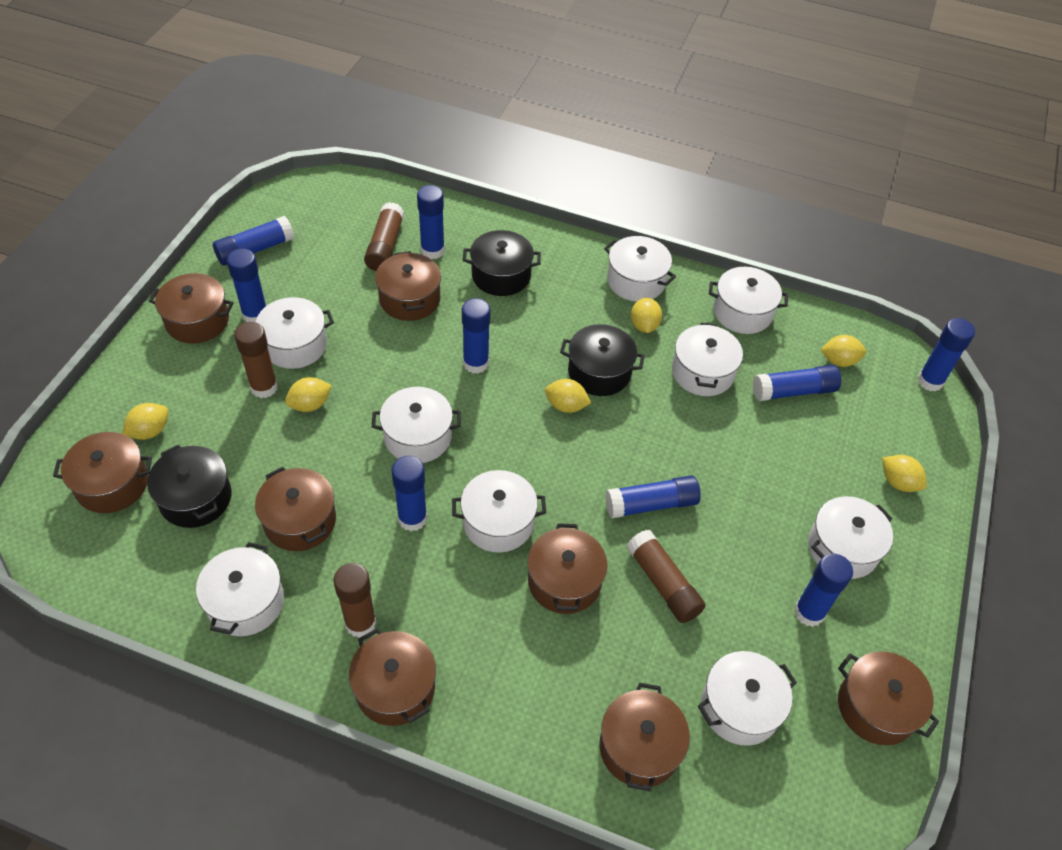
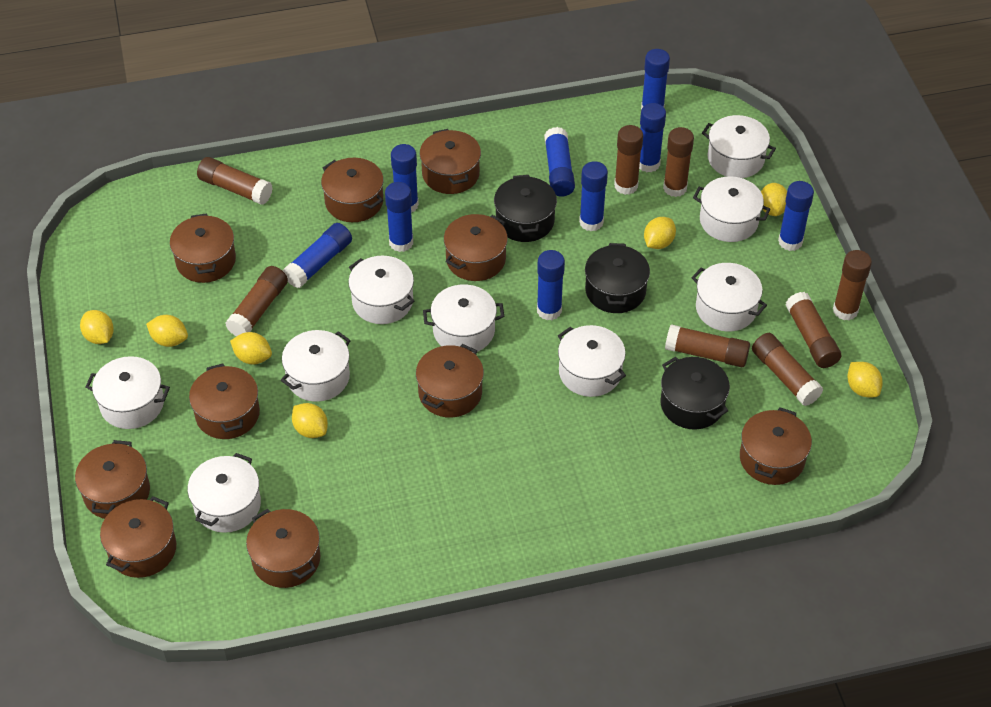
brown glue stick: 4 -> 8
brown pot: 8 -> 10
yellow lemon: 6 -> 7

